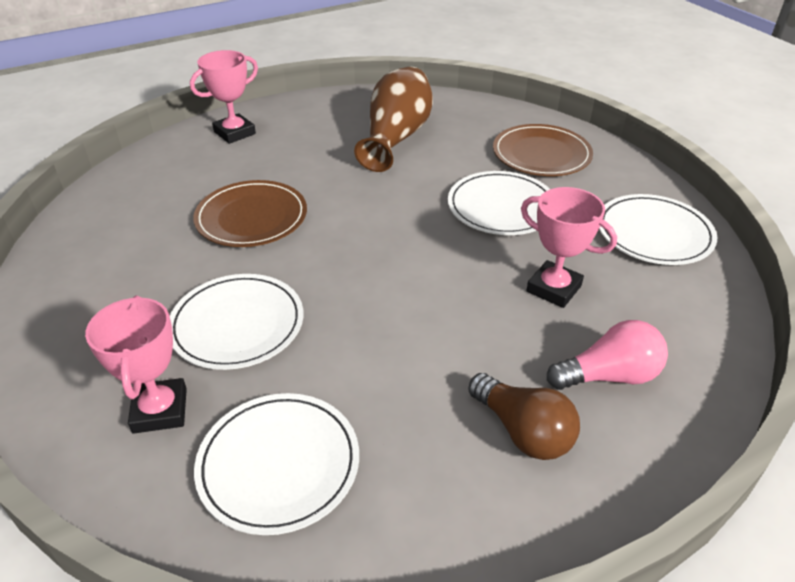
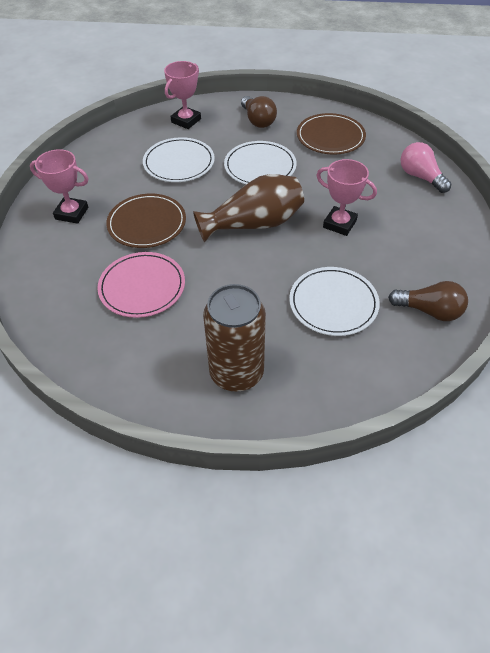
brown can: 0 -> 1
brown light bulb: 1 -> 2
pink plate: 0 -> 1
white plate: 4 -> 3

